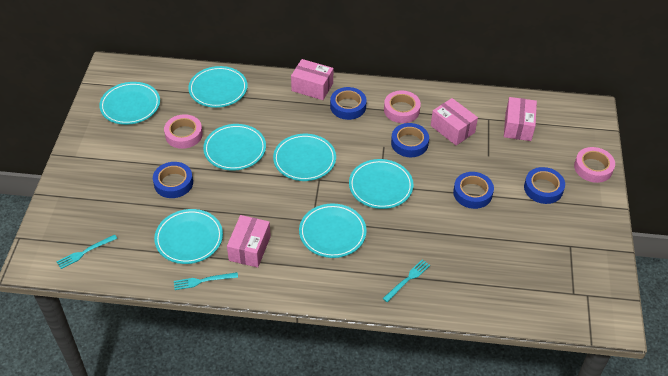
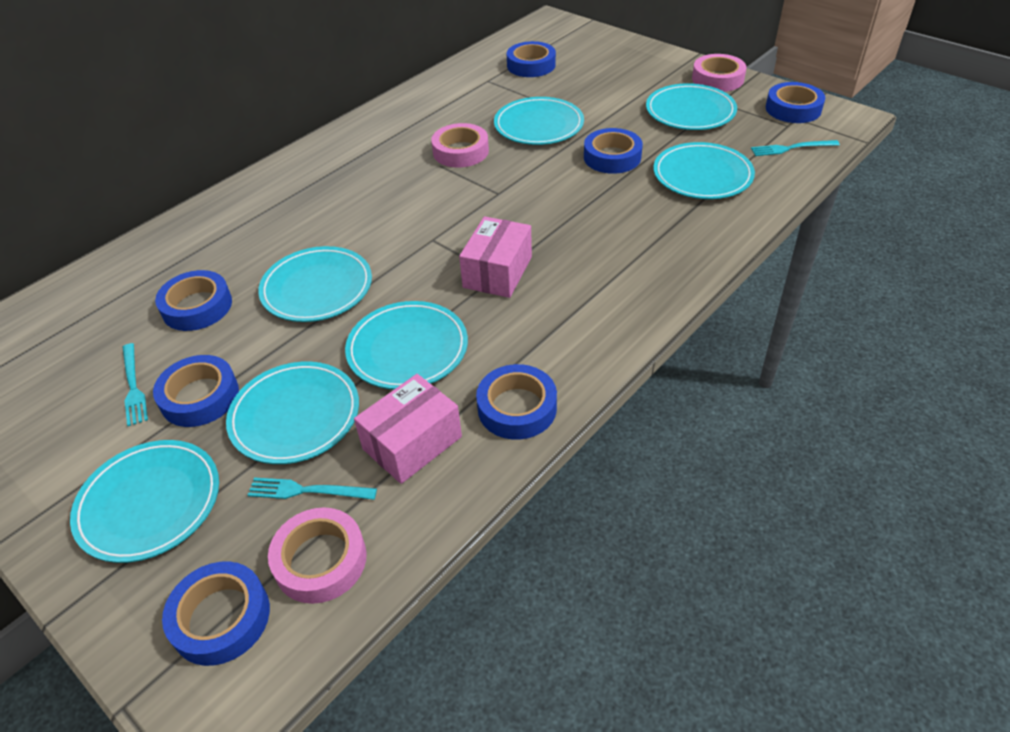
blue tape: 5 -> 7
pink box: 4 -> 2

